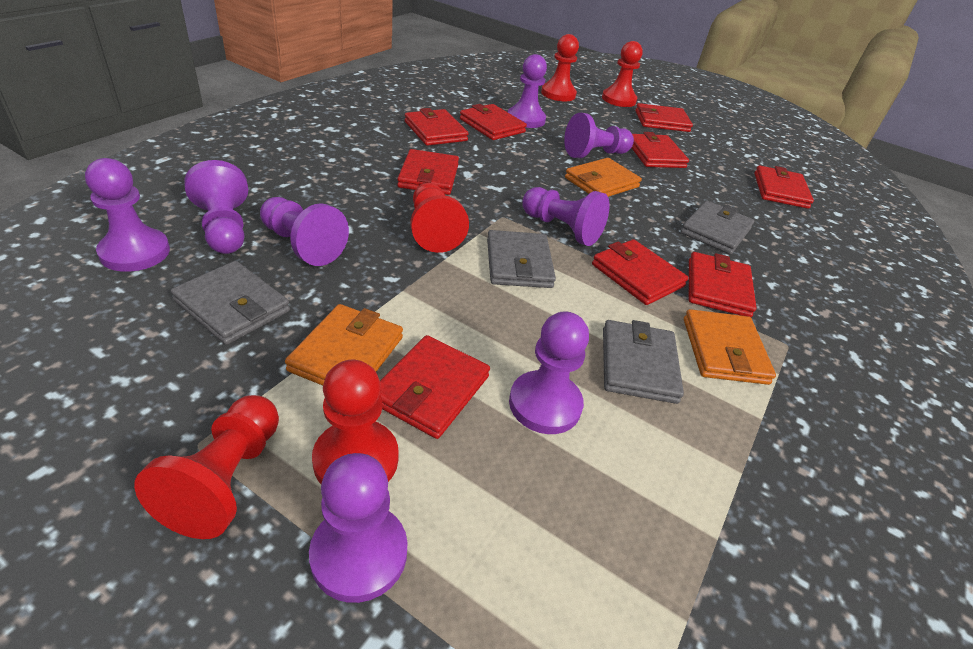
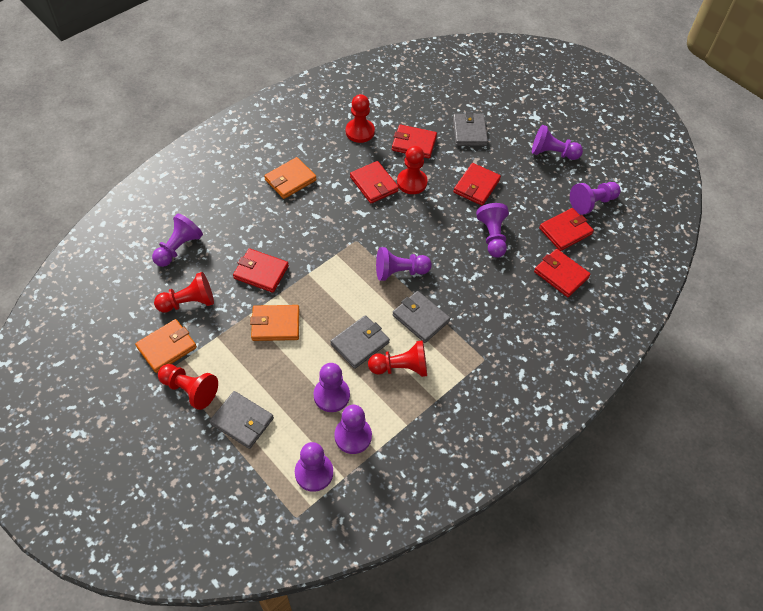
red wallet: 9 -> 6

